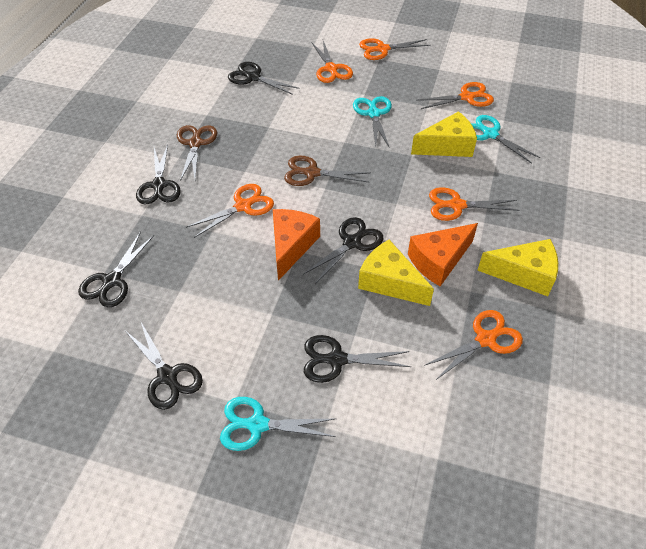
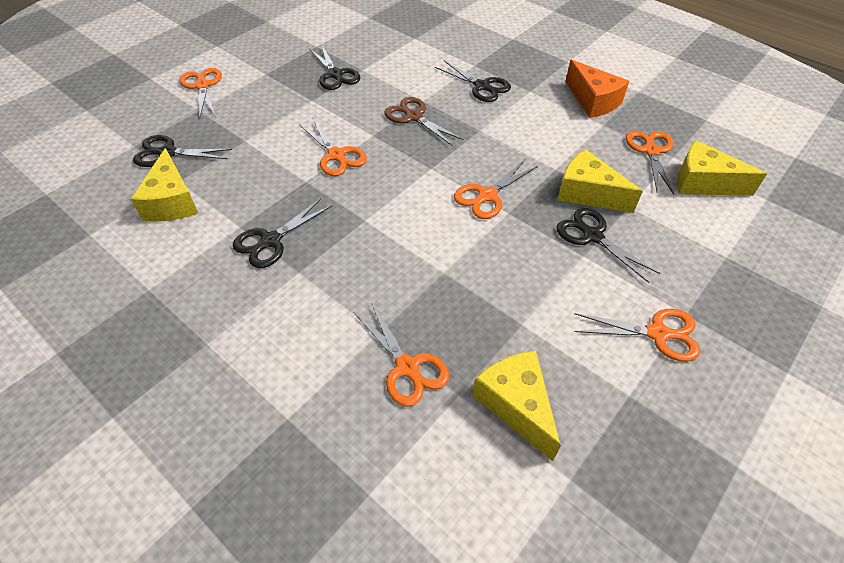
black scissors: 6 -> 5
brown scissors: 2 -> 1
orange cheese: 2 -> 1
turquoise scissors: 3 -> 0
yellow cheese: 3 -> 4

